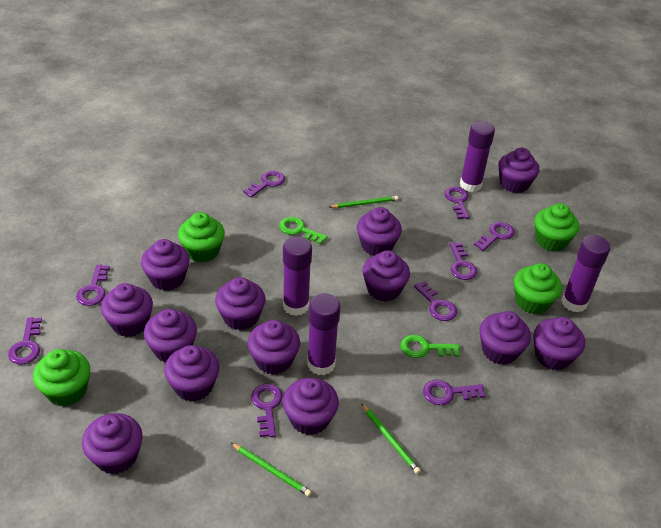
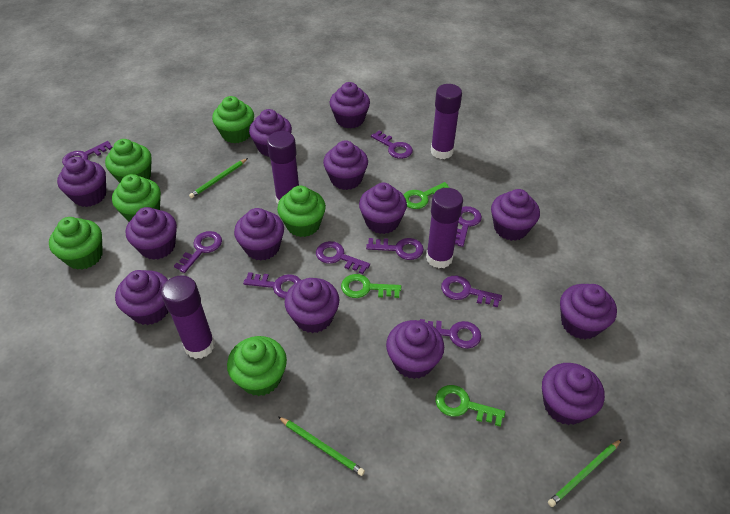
green cupcake: 4 -> 6
green key: 2 -> 3

